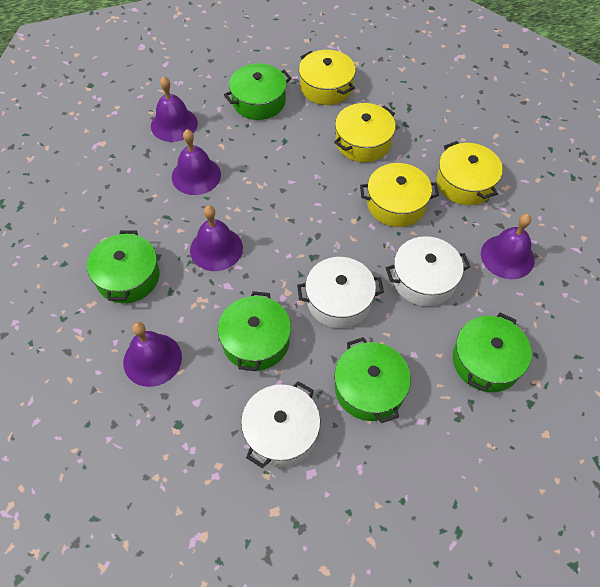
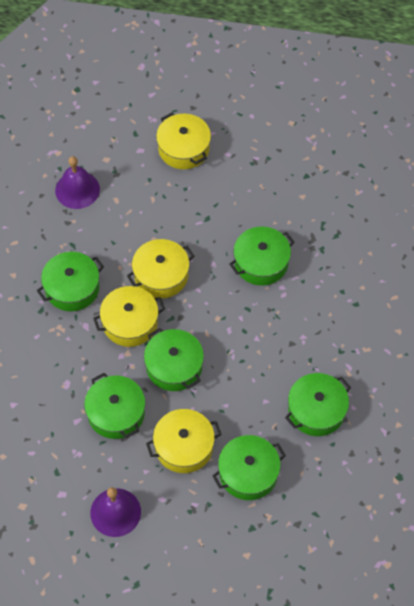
green pot: 5 -> 6
purple bell: 5 -> 2
white pot: 3 -> 0

